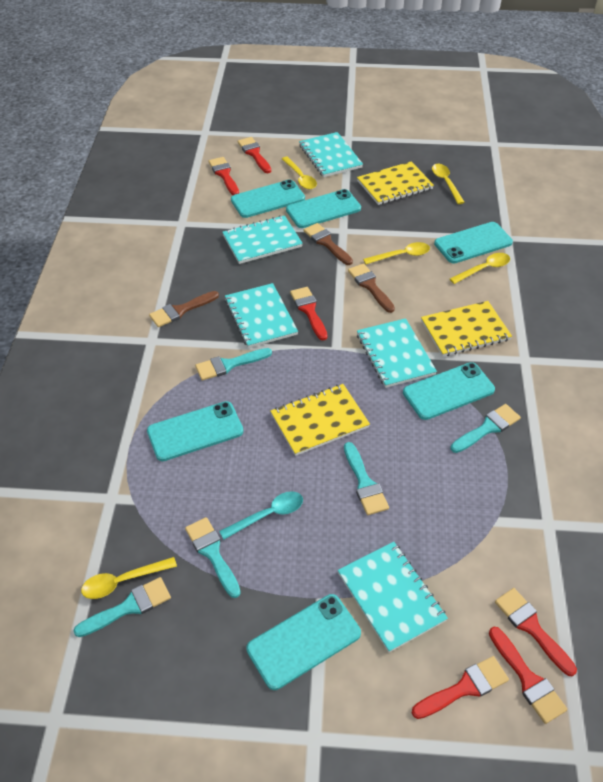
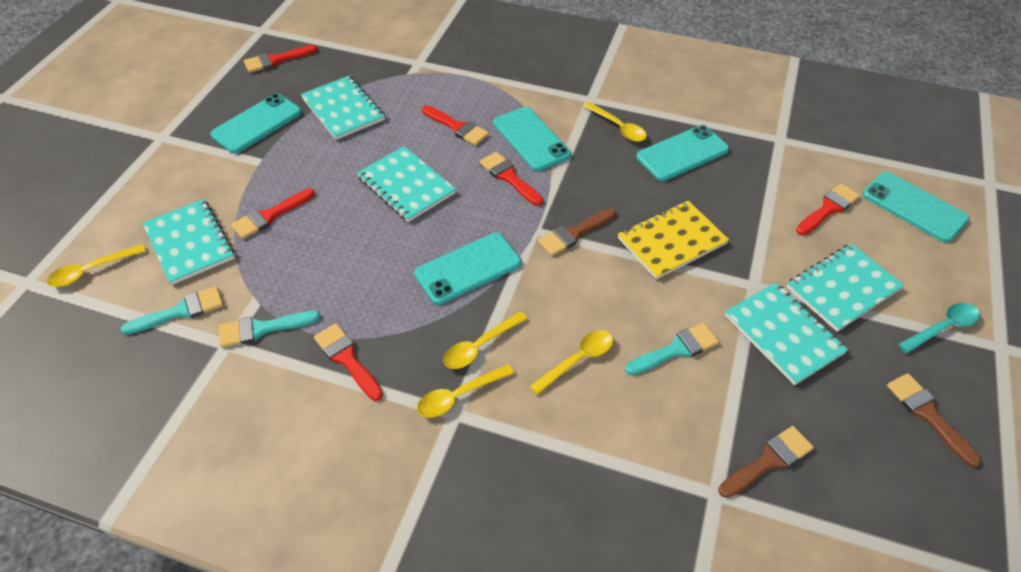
turquoise brush: 5 -> 3
turquoise phone: 6 -> 5
yellow notebook: 3 -> 1

